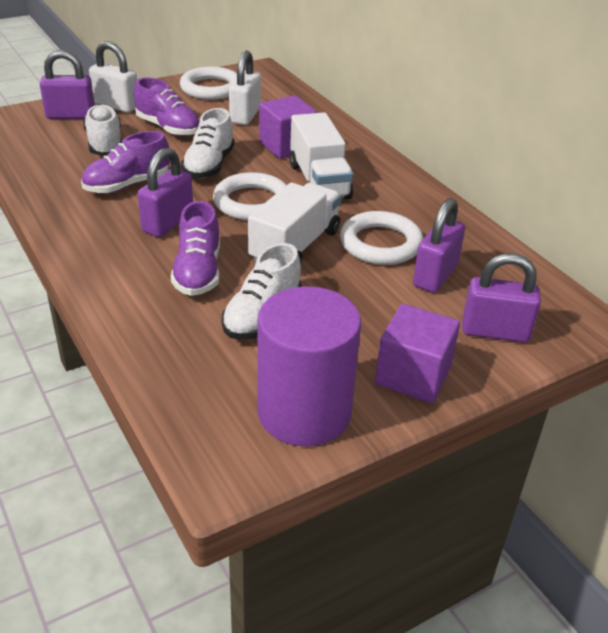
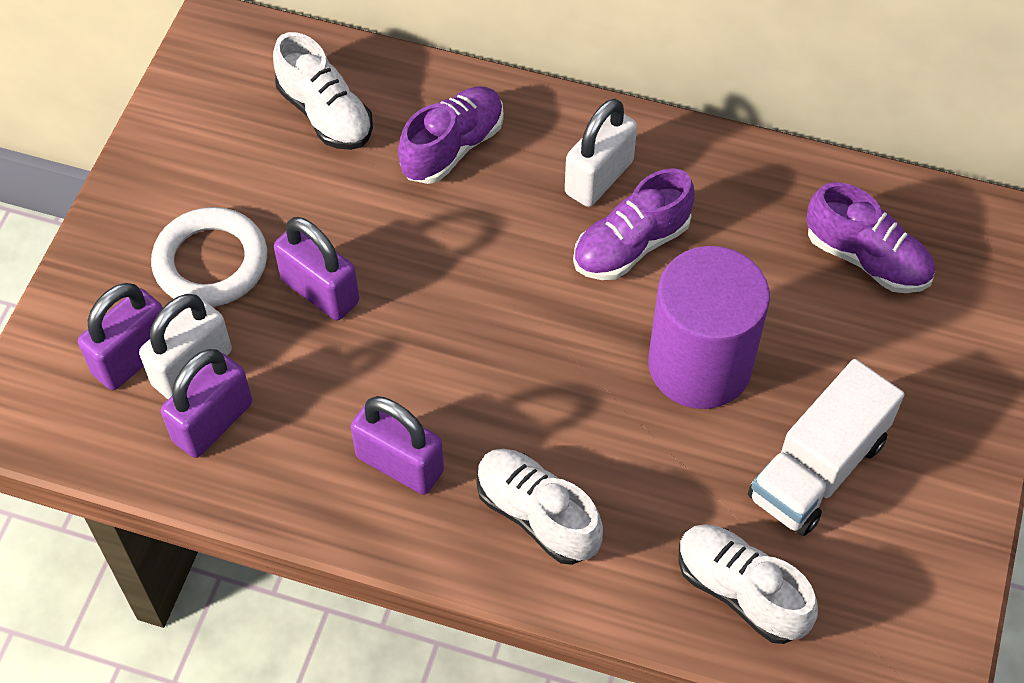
purple cube: 2 -> 0
white ring: 3 -> 1
white truck: 2 -> 1

